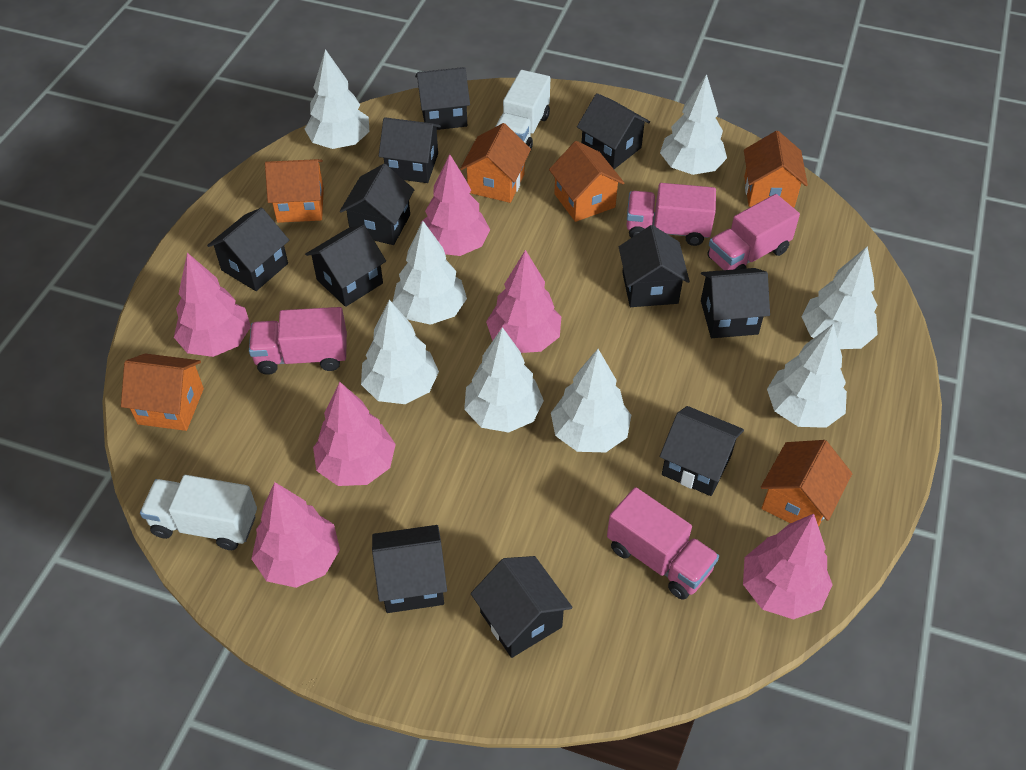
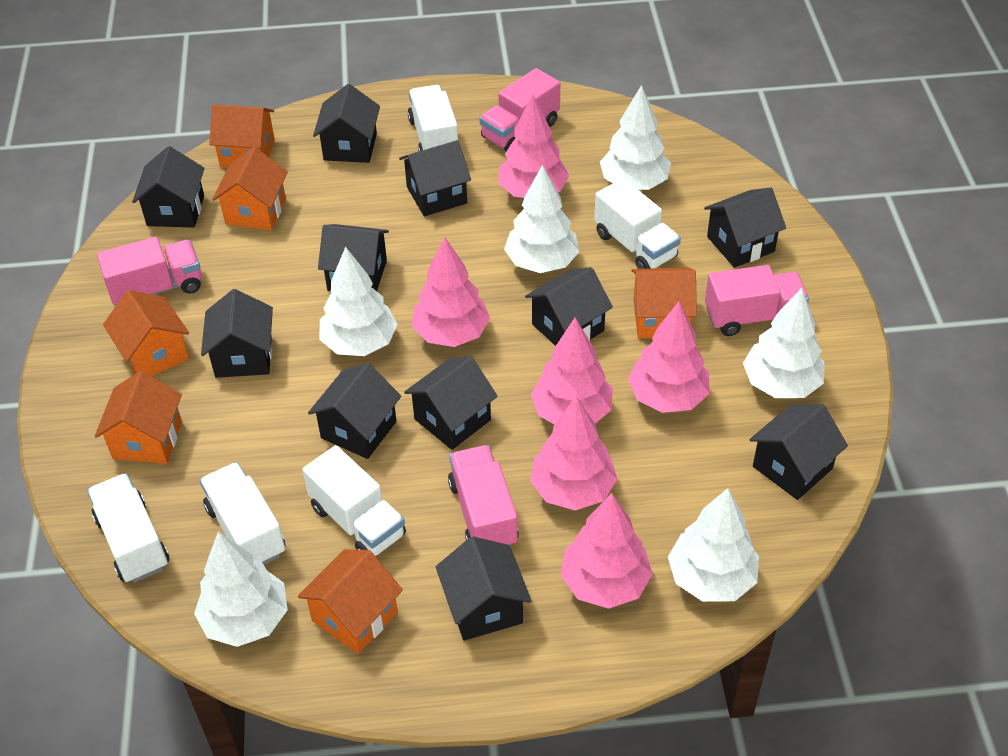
white tree: 8 -> 6
white truck: 2 -> 5

